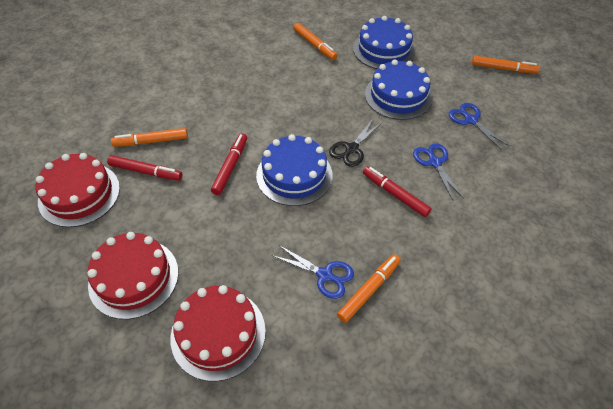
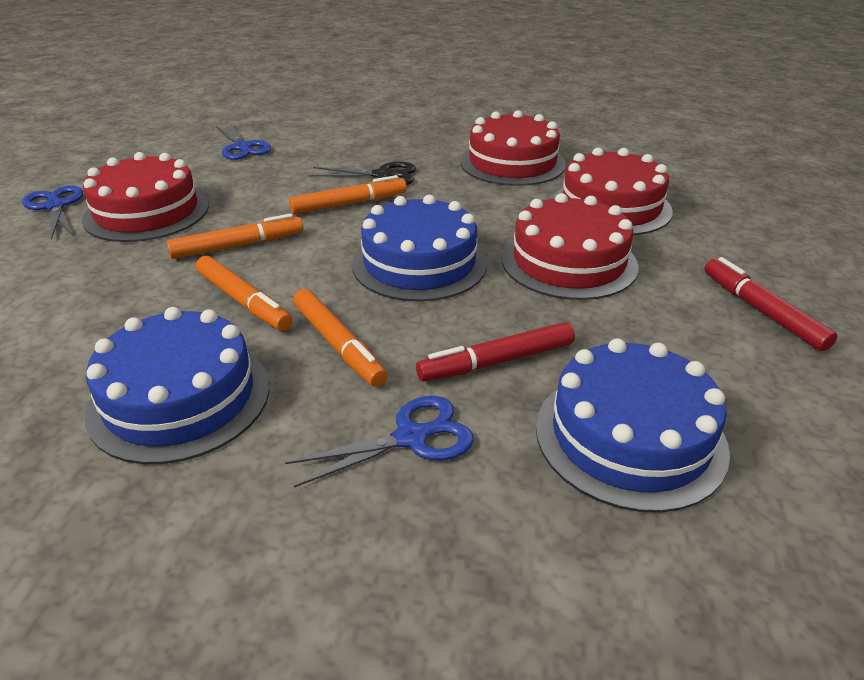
red cake: 3 -> 4
red marker: 3 -> 2

